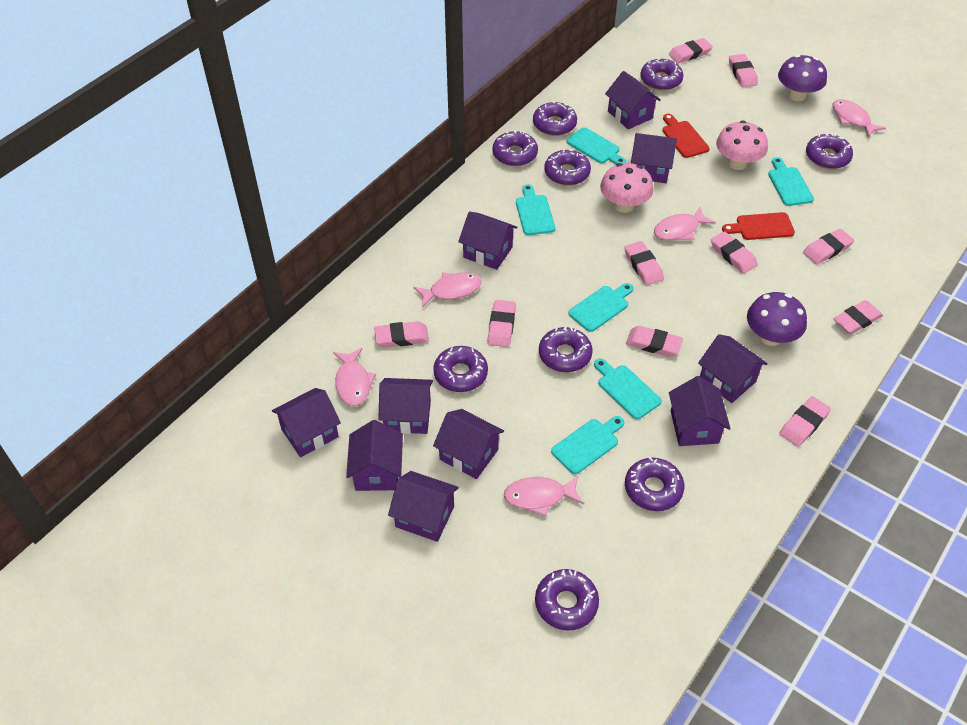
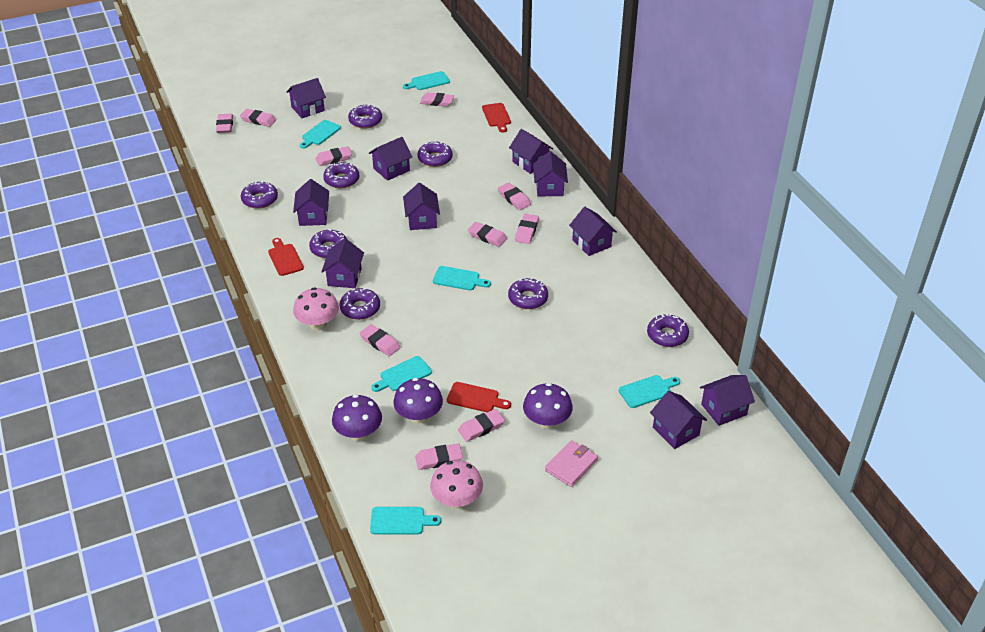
pink fish: 5 -> 0
pink wallet: 0 -> 1
purple donut: 9 -> 8
purple mushroom: 2 -> 3
red cutting board: 2 -> 3

